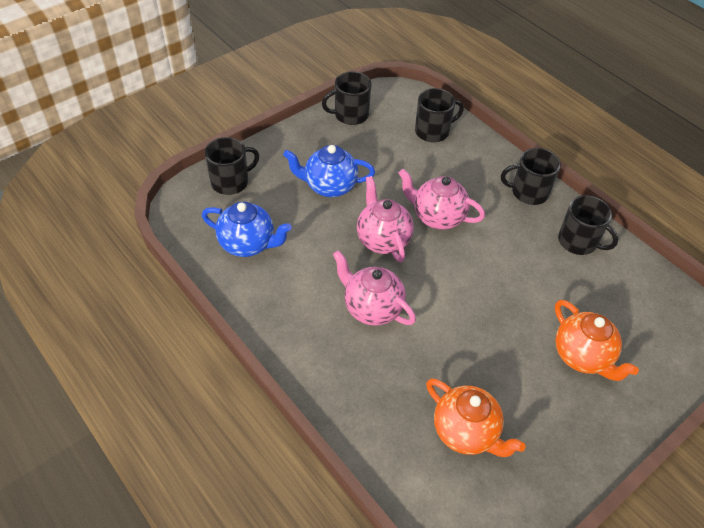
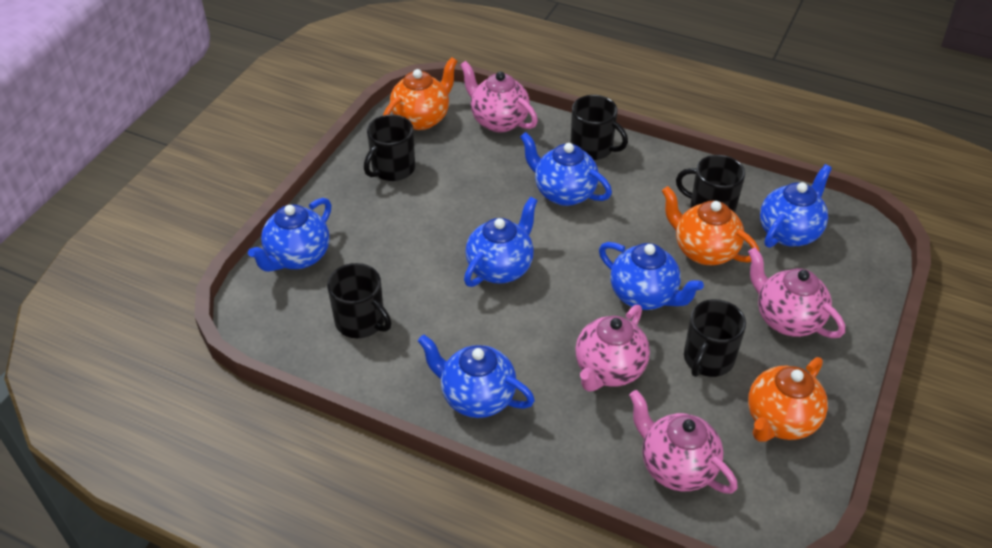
blue teapot: 2 -> 6
orange teapot: 2 -> 3
pink teapot: 3 -> 4

